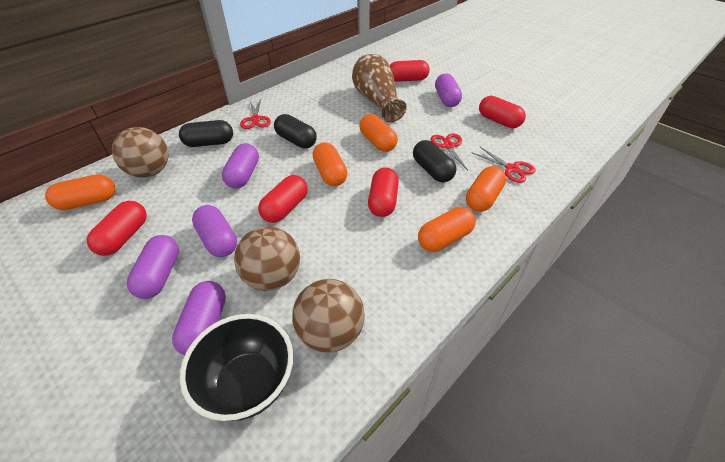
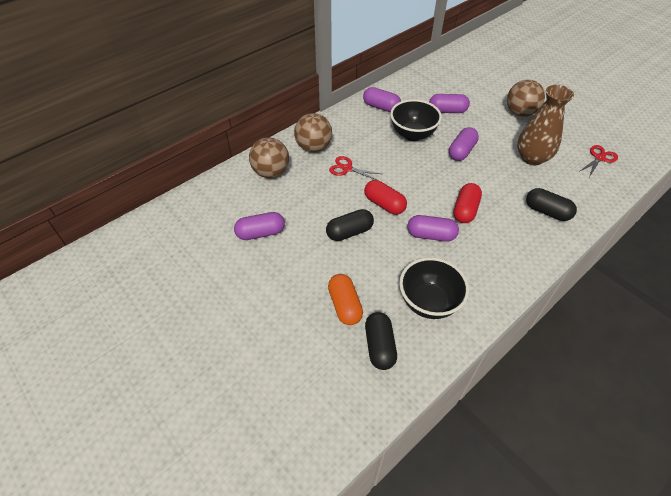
black bowl: 1 -> 2
orange capsule: 5 -> 1
red capsule: 5 -> 2
red scissors: 3 -> 2

